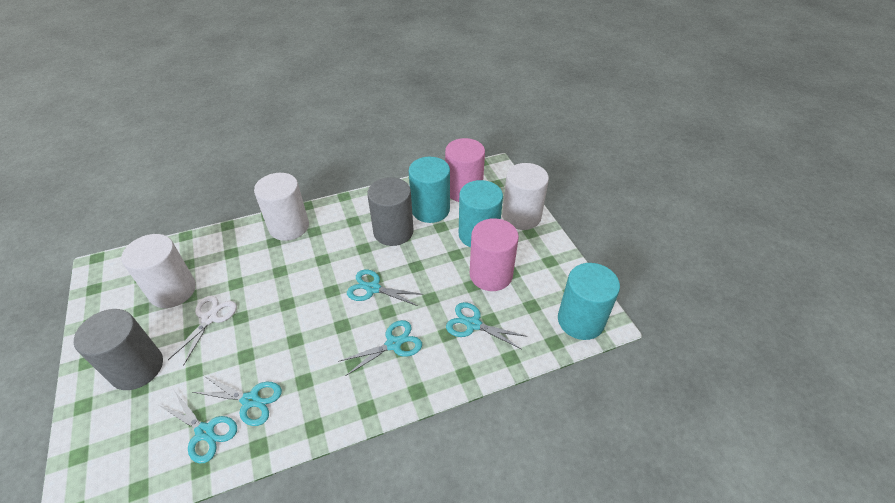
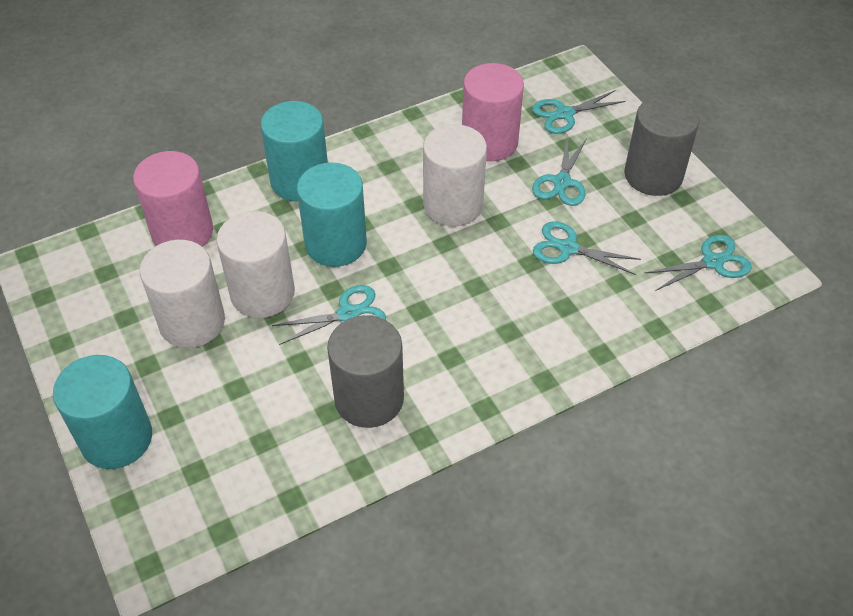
white scissors: 1 -> 0

